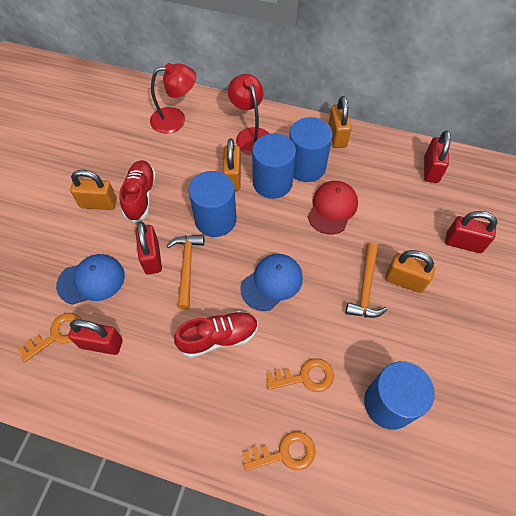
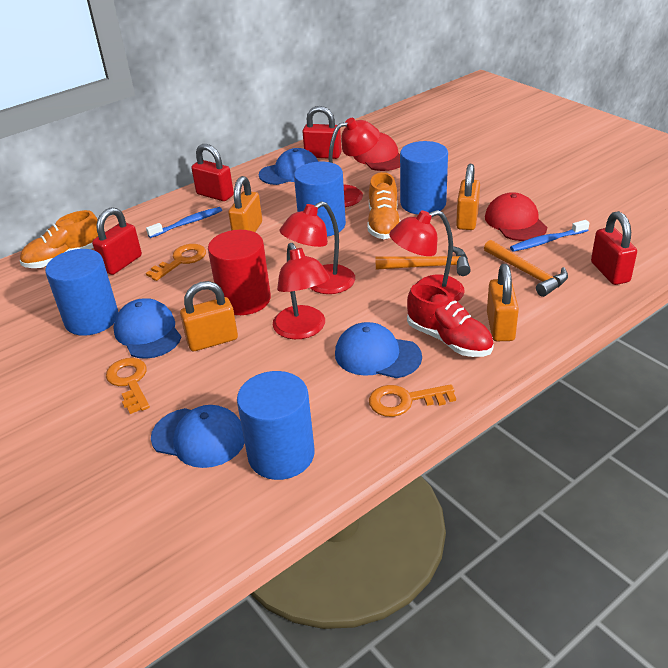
blue cap: 2 -> 4
blue toothbrush: 0 -> 2
orange shoe: 0 -> 2
red cap: 1 -> 2
red cylinder: 0 -> 1
red lamp: 2 -> 4
red shoe: 2 -> 1

